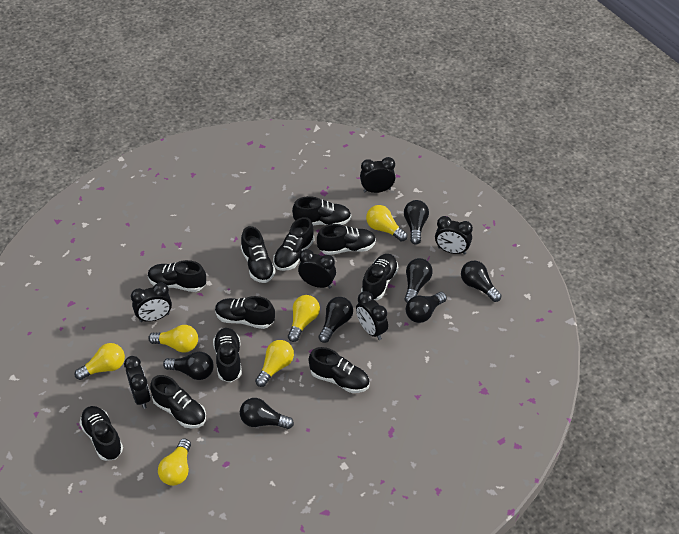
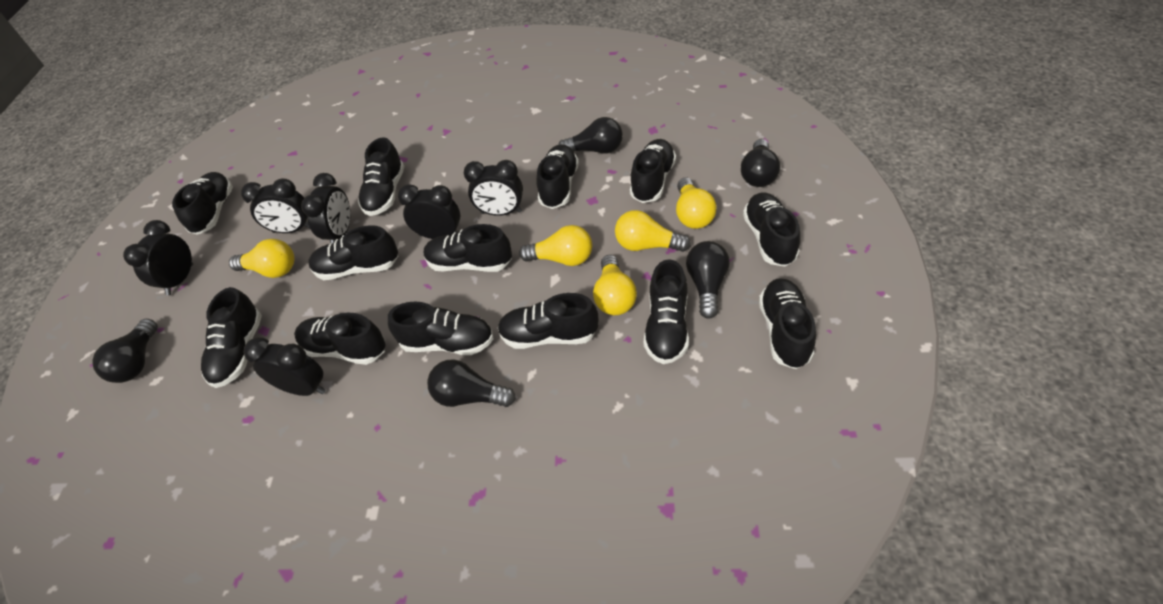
black light bulb: 7 -> 5
black shoe: 11 -> 13
yellow light bulb: 6 -> 5

